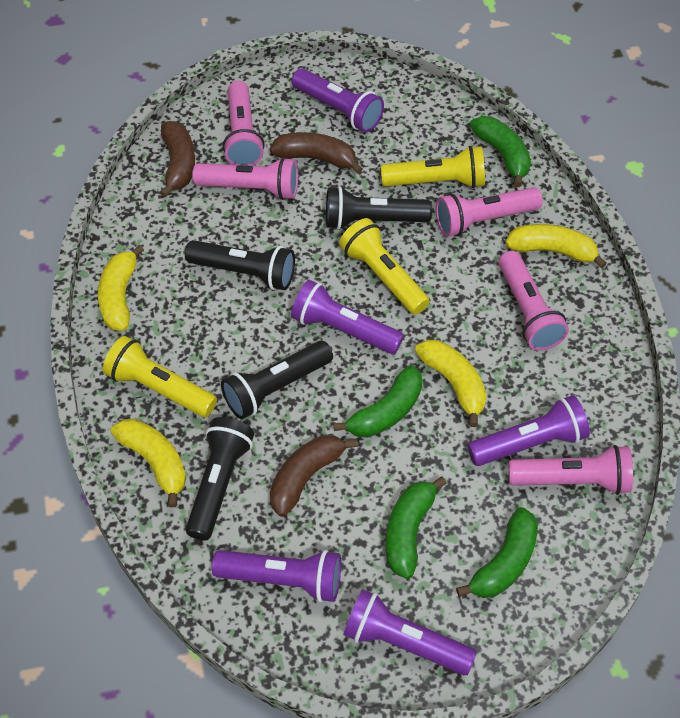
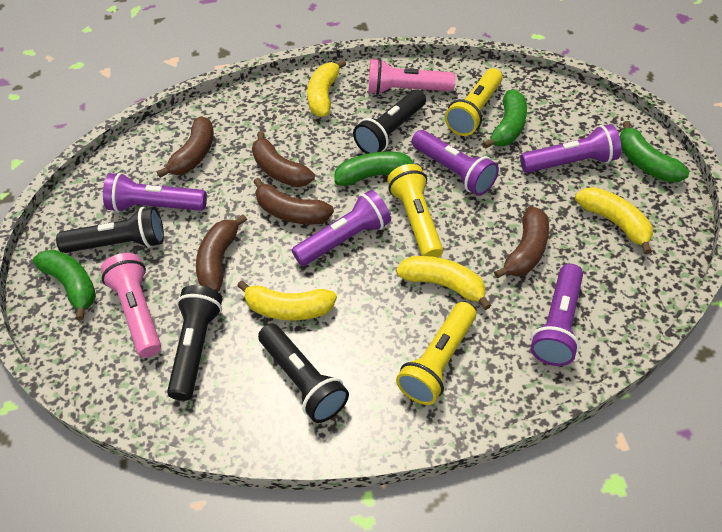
brown banana: 3 -> 5
pink flashlight: 5 -> 2

